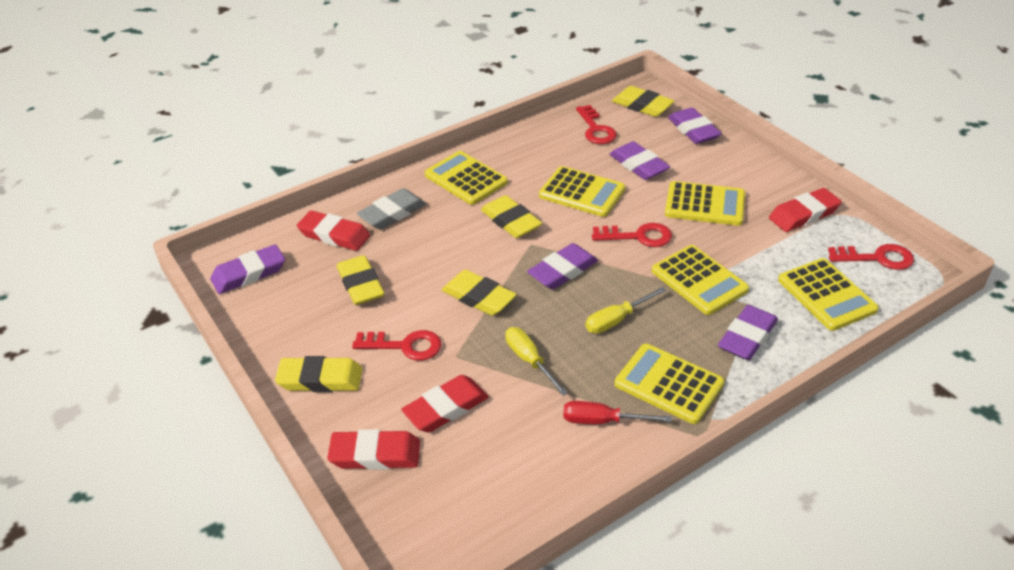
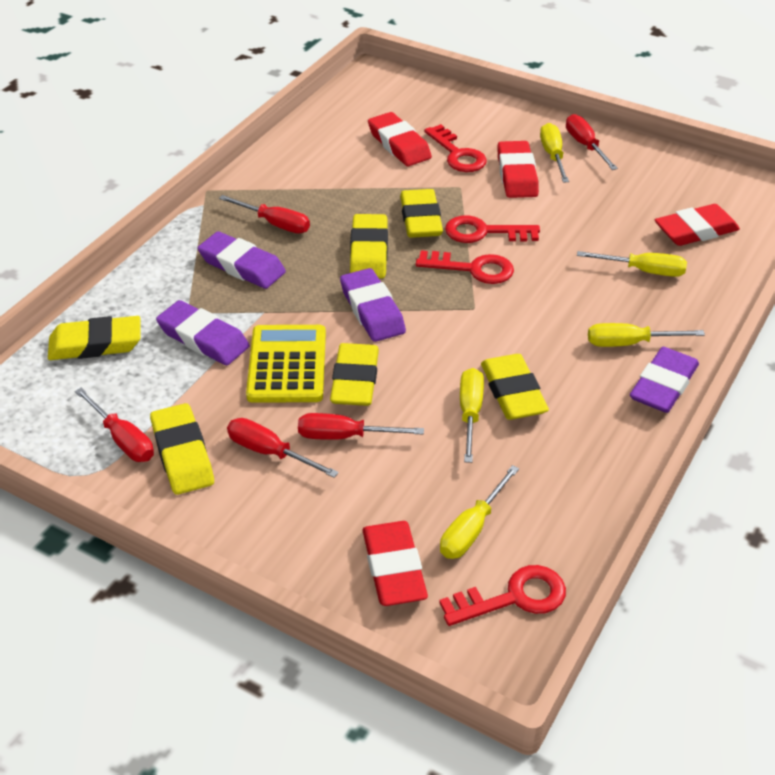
grey eraser: 1 -> 0
purple eraser: 5 -> 4
red screwdriver: 1 -> 5
yellow calculator: 6 -> 1
yellow eraser: 5 -> 6
yellow screwdriver: 2 -> 5

